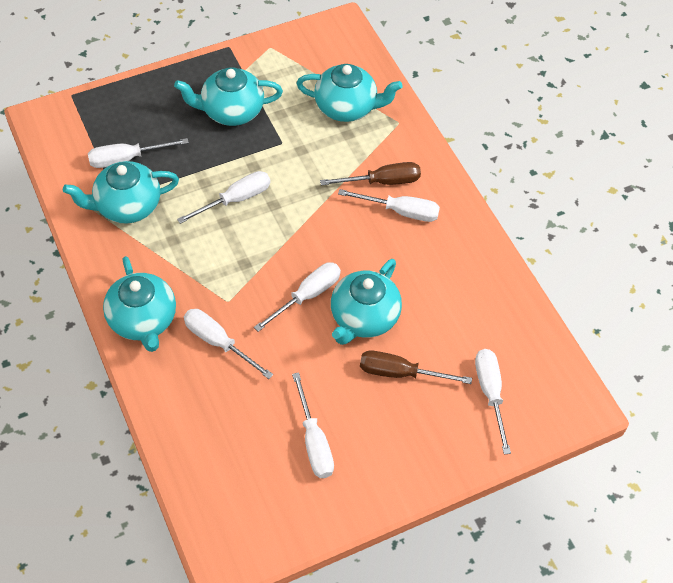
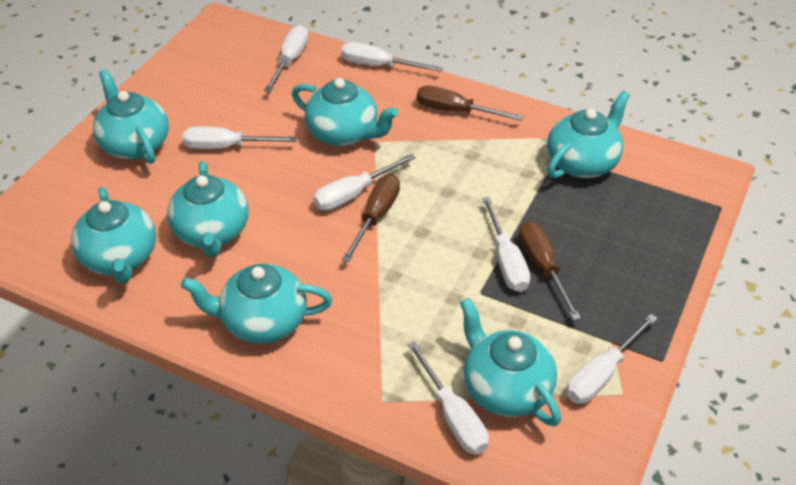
brown screwdriver: 2 -> 3
turquoise teapot: 5 -> 7

